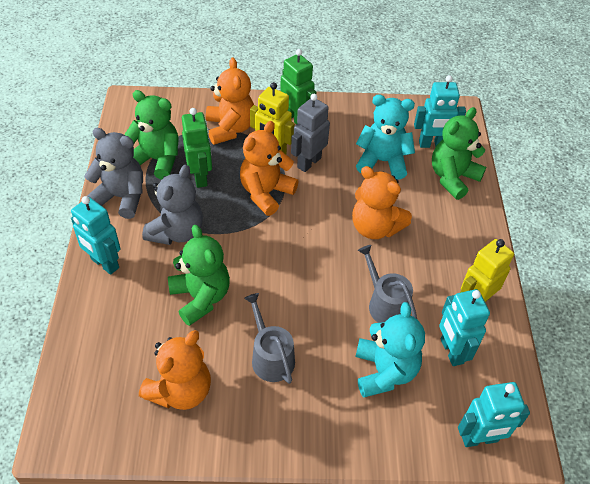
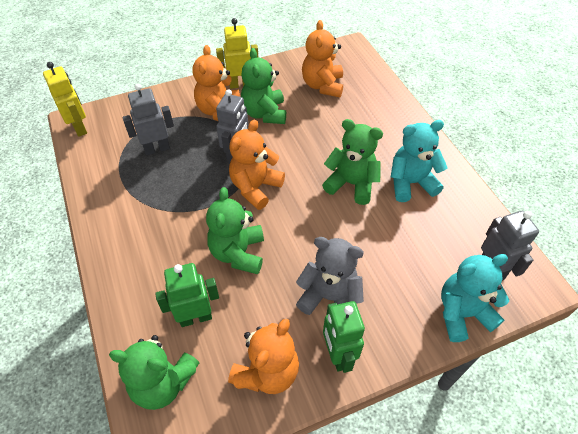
green teddy bear: 3 -> 4
grey robot: 1 -> 3
grey teddy bear: 2 -> 1
grey watering can: 2 -> 0
turquoise robot: 4 -> 0

